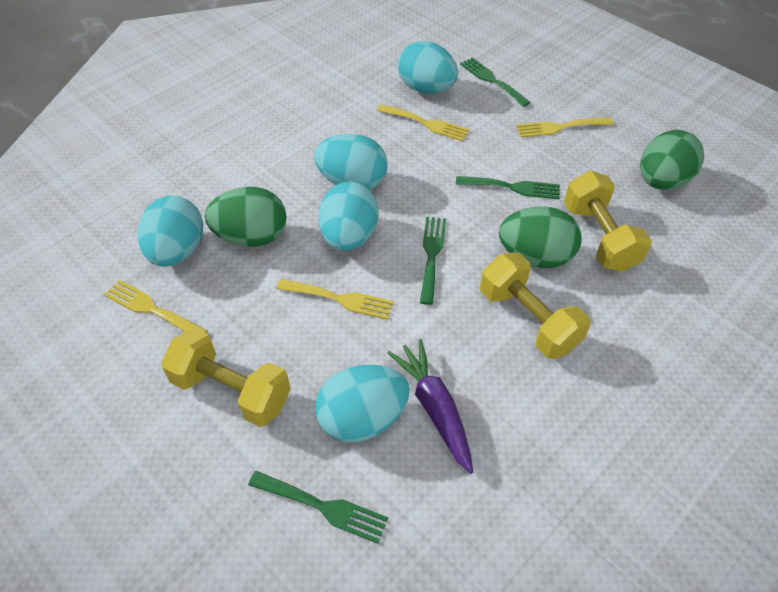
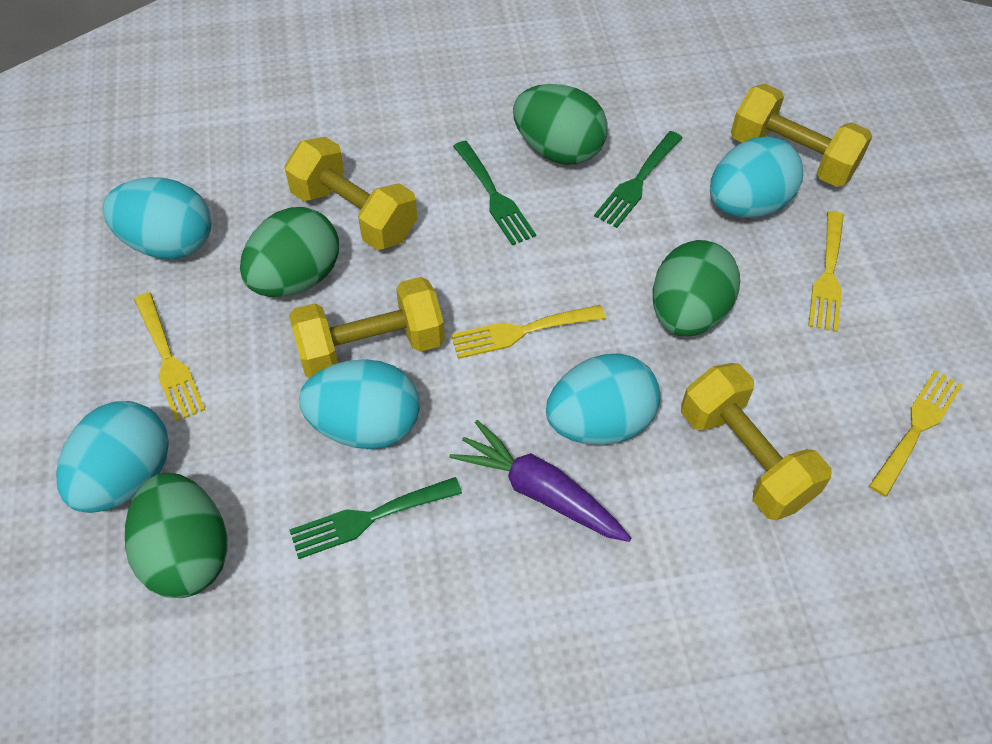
green egg: 3 -> 4
green fork: 4 -> 3
yellow dumbbell: 3 -> 4

